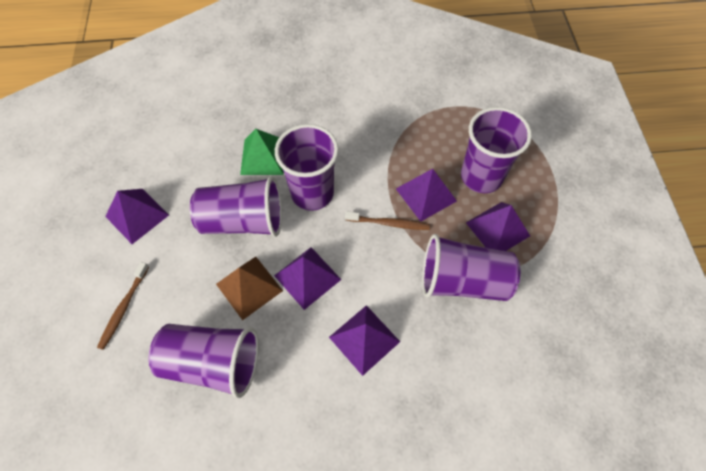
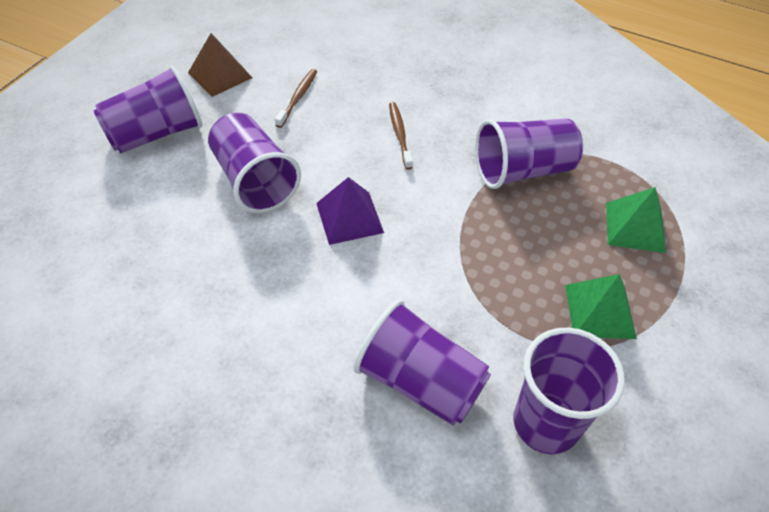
green pyramid: 1 -> 2
purple pyramid: 5 -> 1

